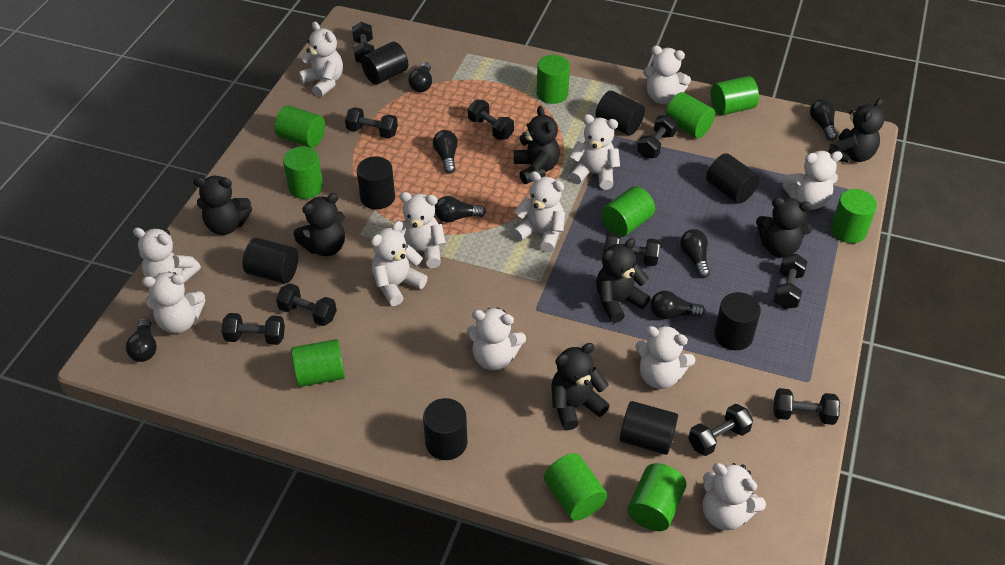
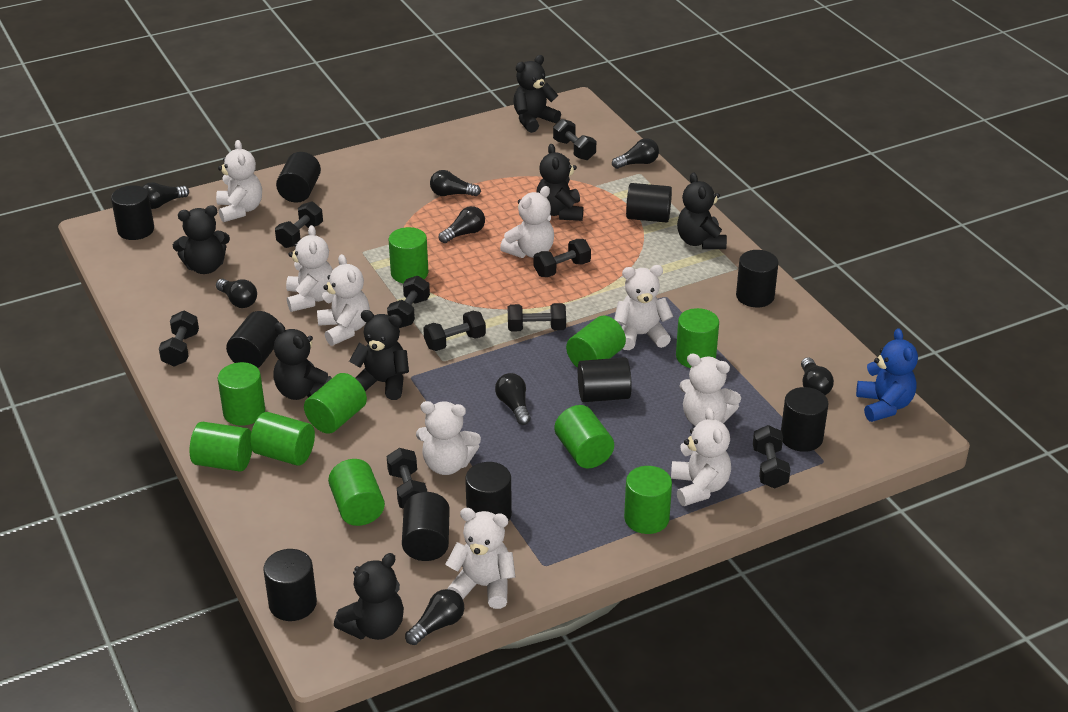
black cylinder: 8 -> 10
black dumbbell: 10 -> 9
black light bulb: 7 -> 8
blue teddy bear: 0 -> 1
white teddy bear: 12 -> 9

